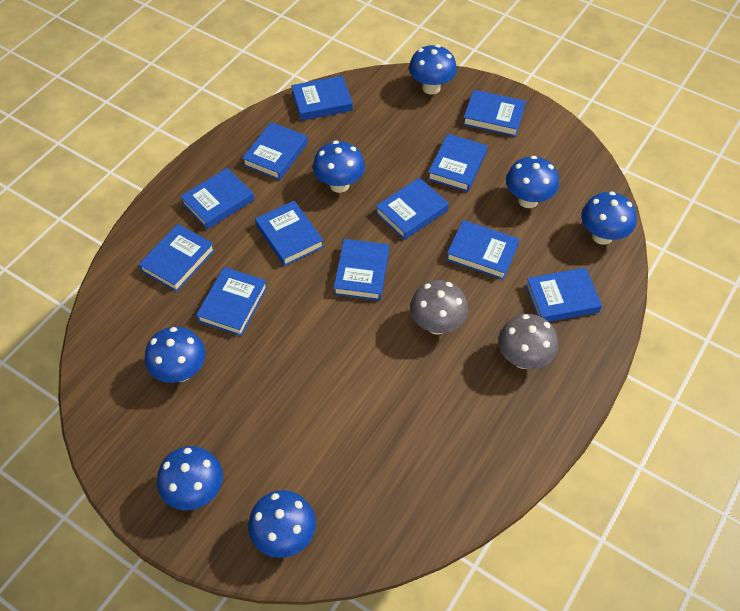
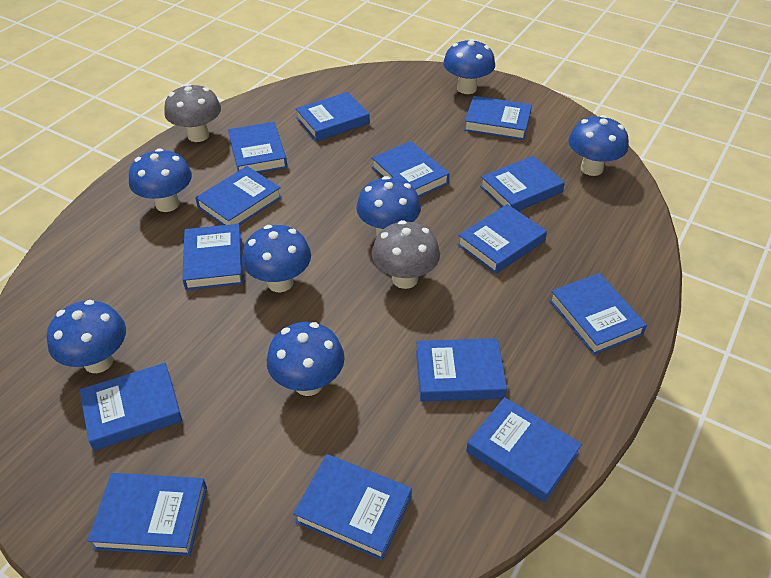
blue book: 12 -> 14

